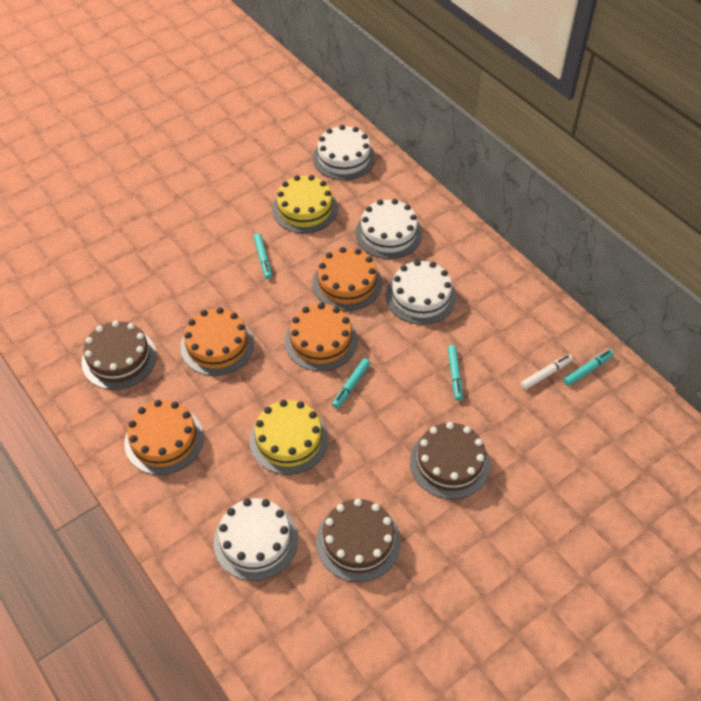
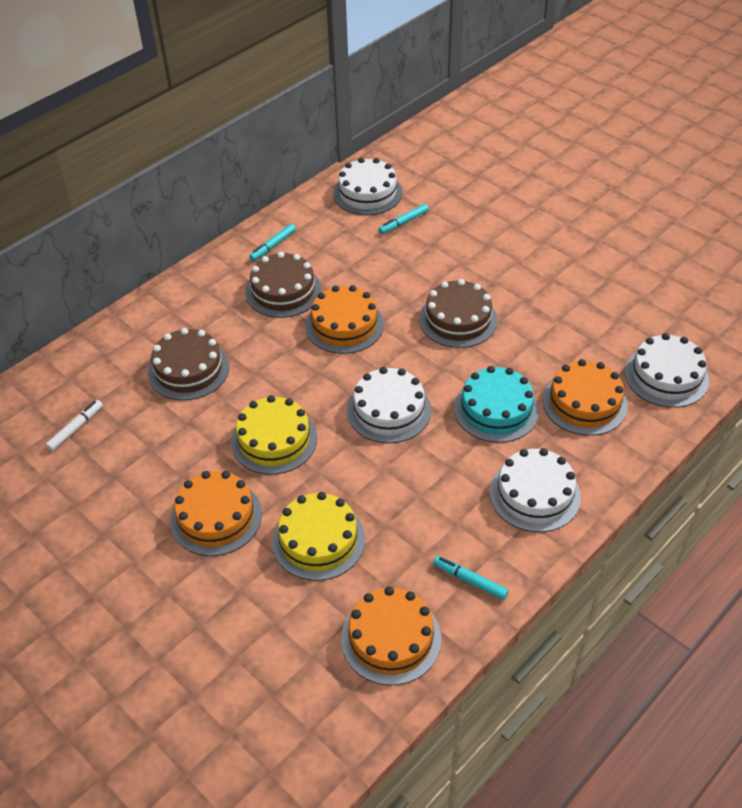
turquoise cake: 0 -> 1
turquoise marker: 4 -> 3

